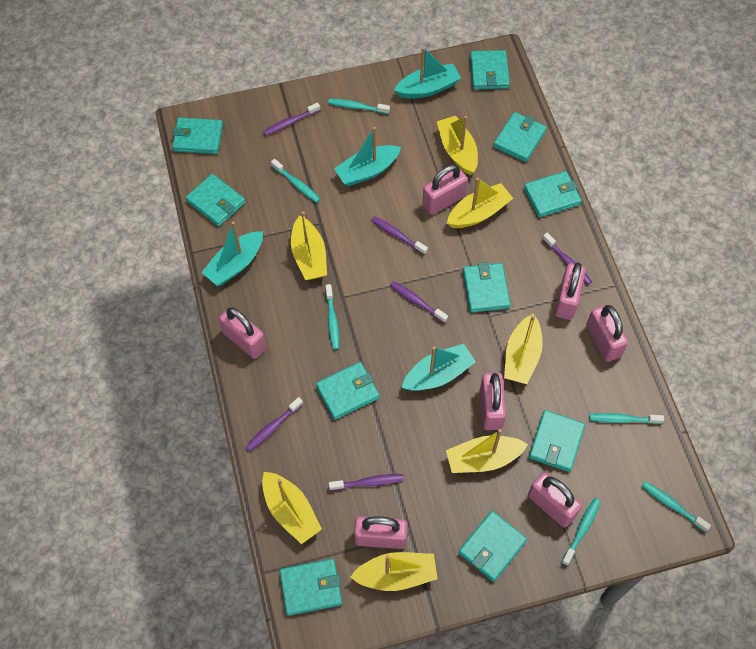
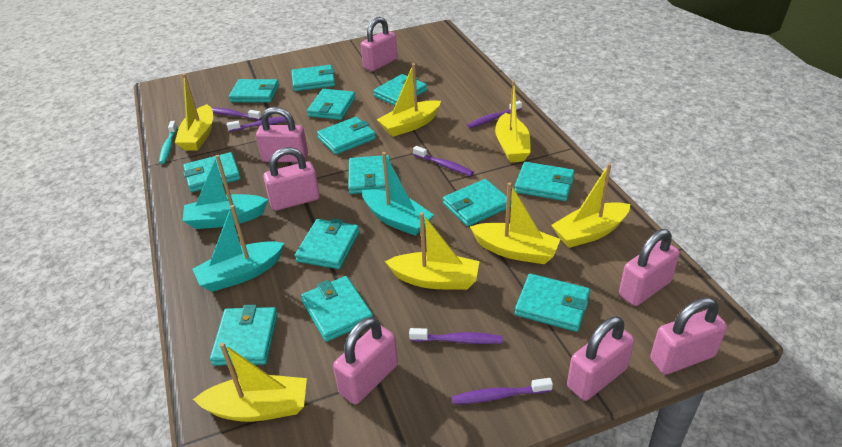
turquoise boat: 4 -> 3
turquoise toothbrush: 6 -> 1
turquoise wallet: 10 -> 13

